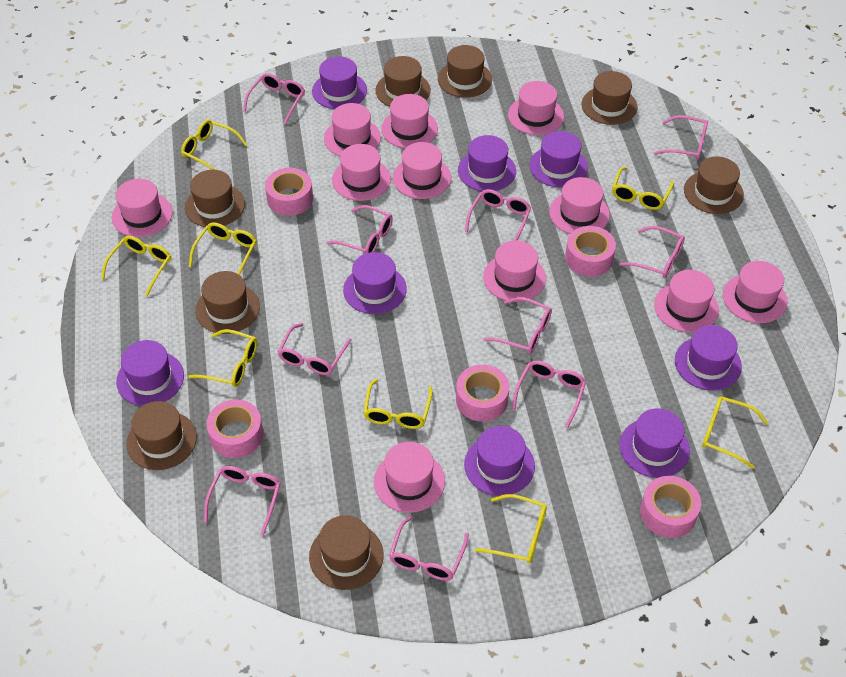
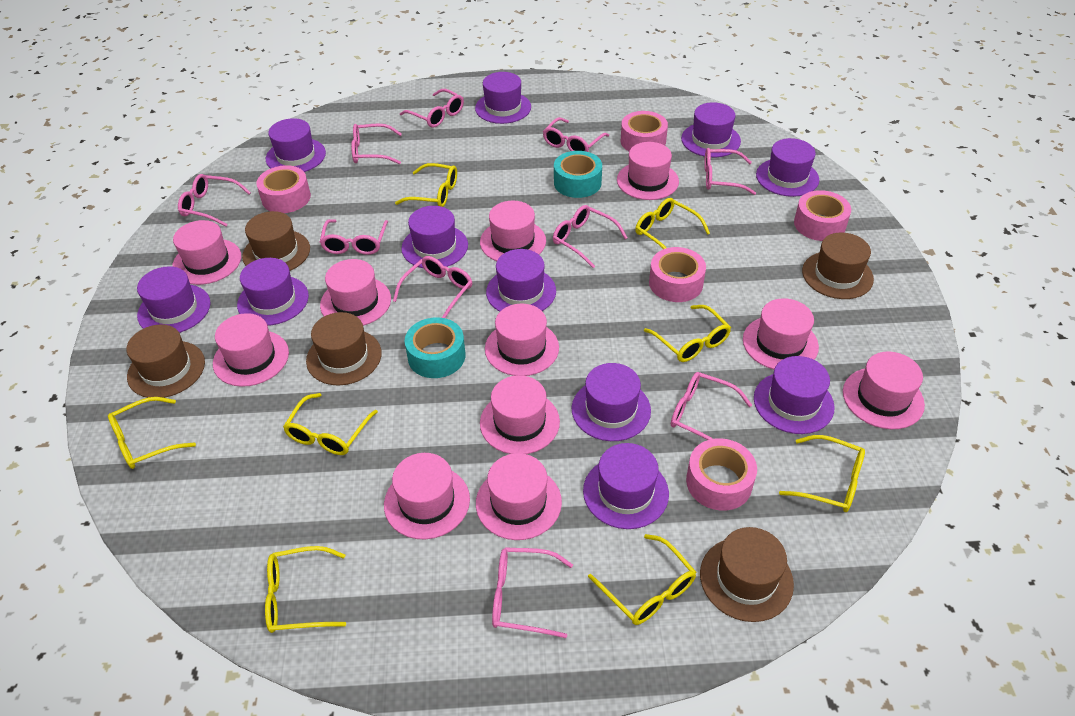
brown hat: 8 -> 5
purple hat: 8 -> 11
turquoise tape: 0 -> 2

